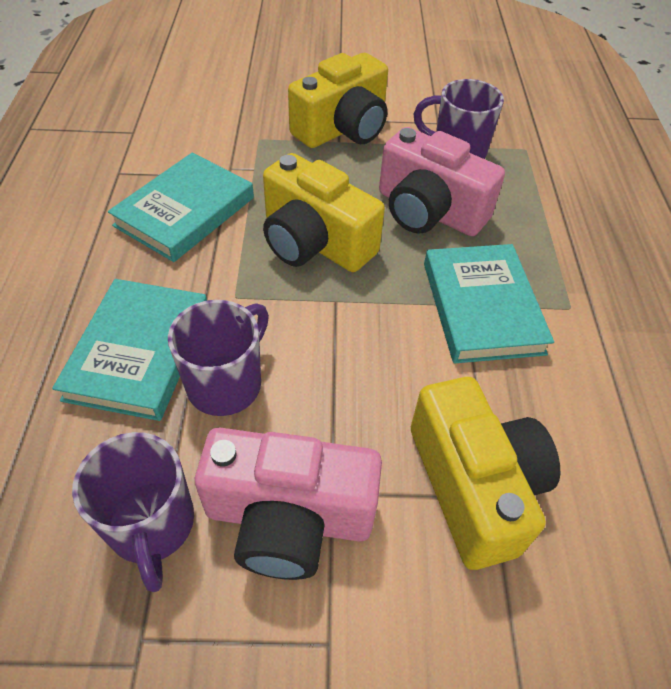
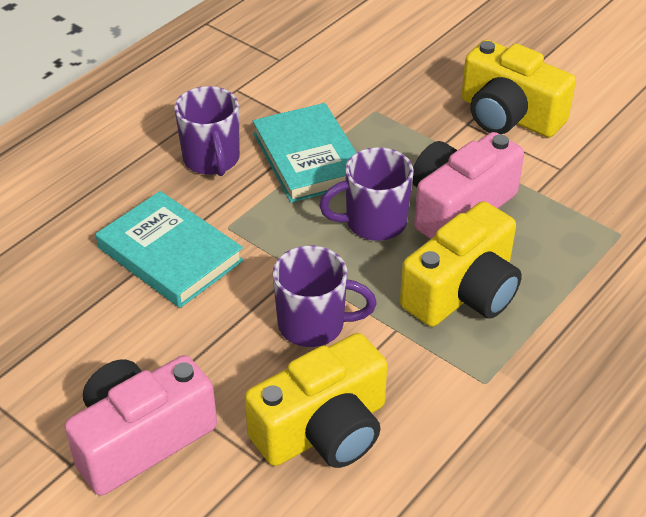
turquoise book: 3 -> 2

